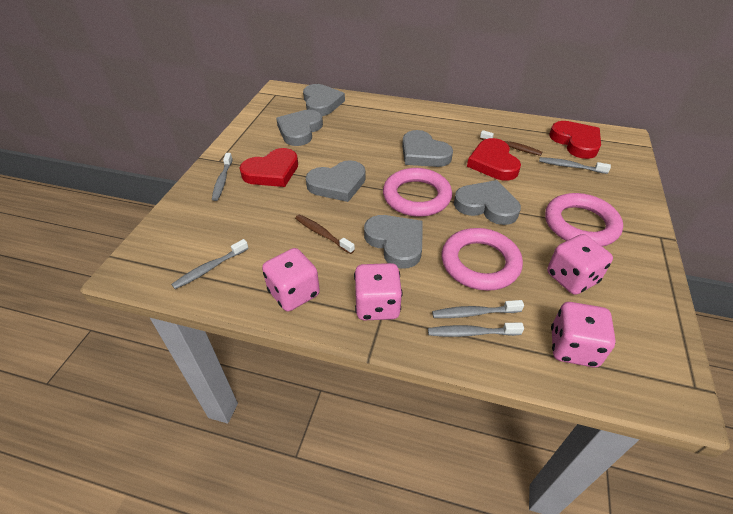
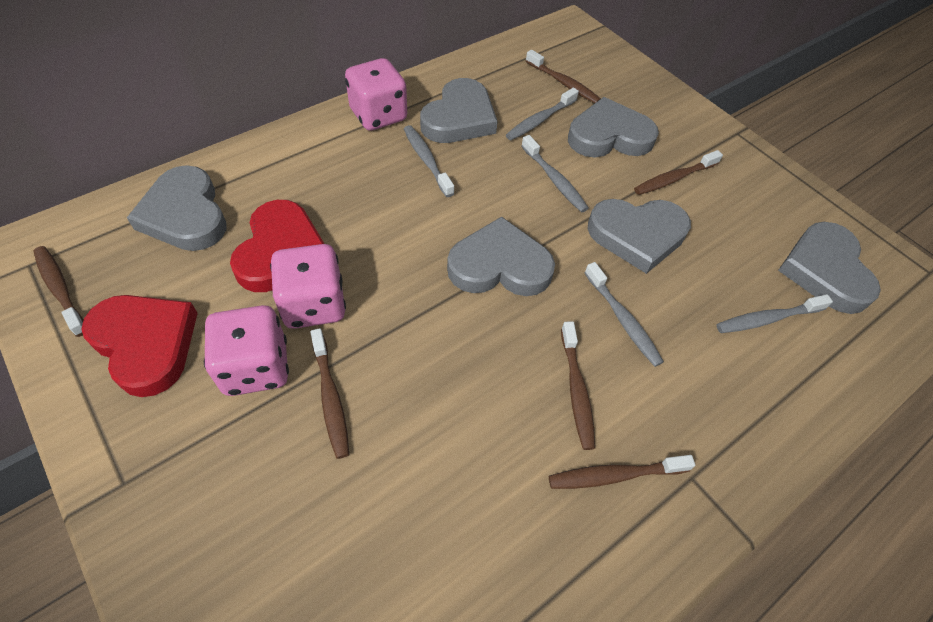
brown toothbrush: 2 -> 6
pink dice: 4 -> 3
pink ring: 3 -> 0
red heart: 3 -> 2

